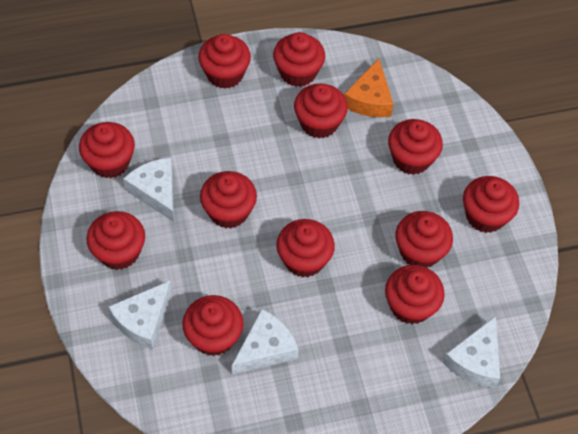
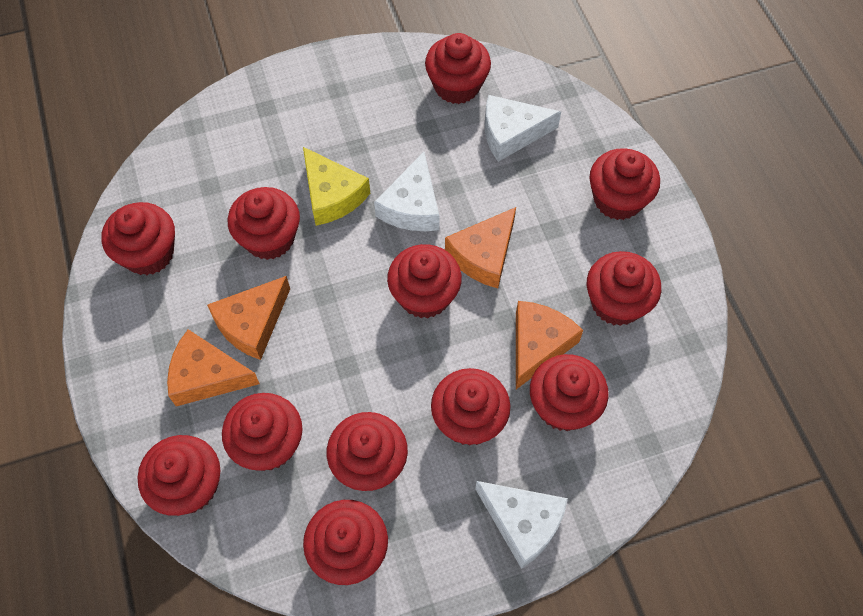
orange cheese: 1 -> 4
white cheese: 4 -> 3
yellow cheese: 0 -> 1

